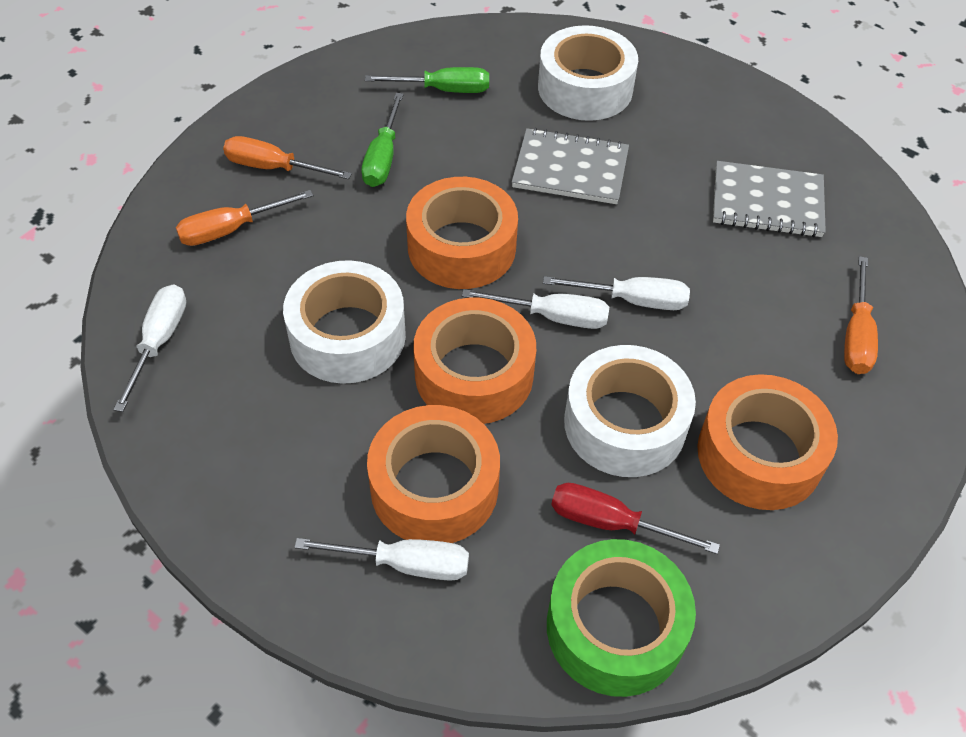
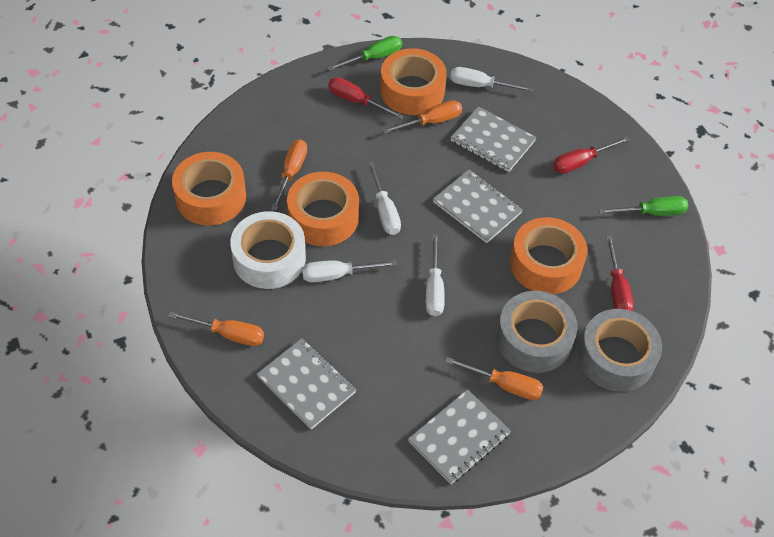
green tape: 1 -> 0
grey notebook: 2 -> 4
grey tape: 0 -> 2
orange screwdriver: 3 -> 4
red screwdriver: 1 -> 3
white tape: 3 -> 1

